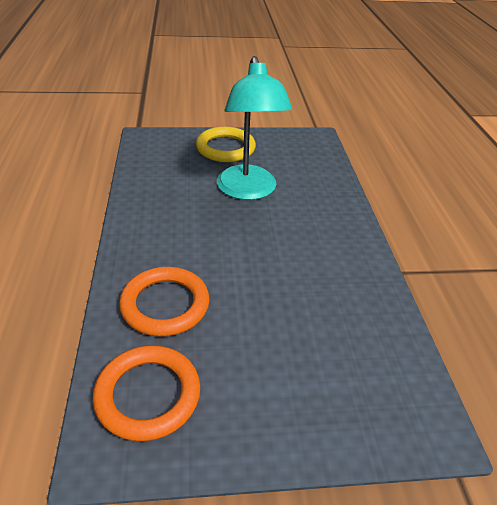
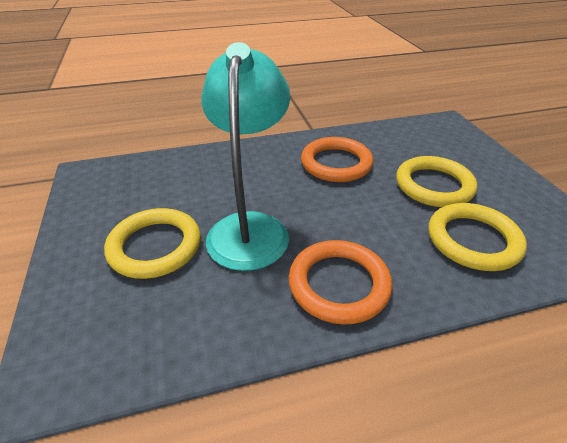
yellow ring: 1 -> 3

